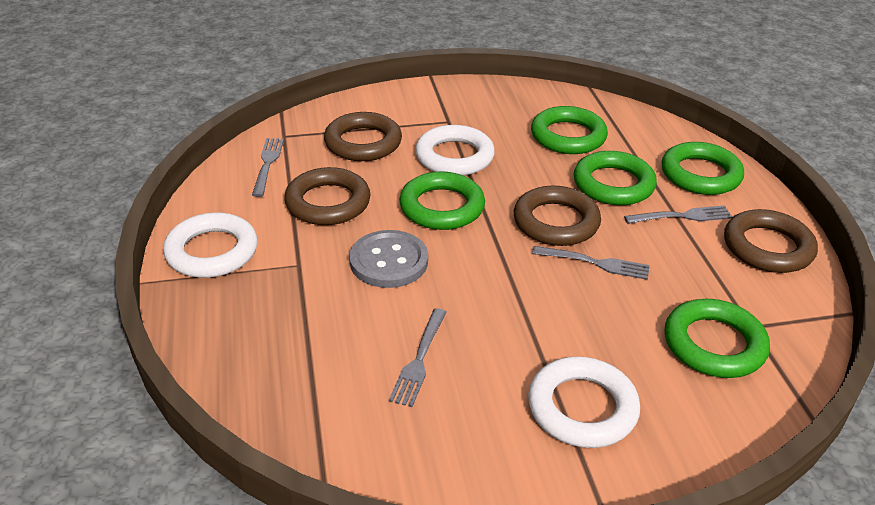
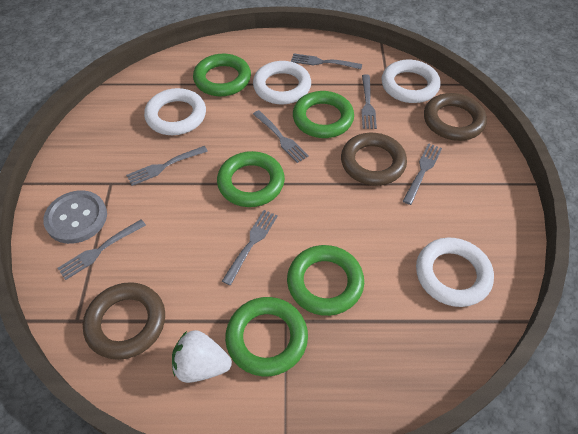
brown ring: 4 -> 3
grey fork: 4 -> 7
white ring: 3 -> 4
white strawberry: 0 -> 1

